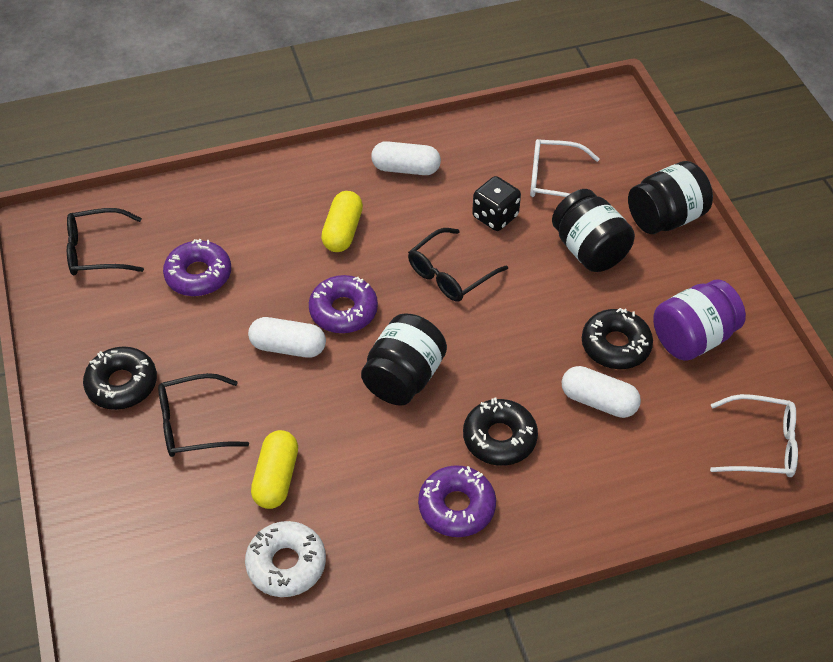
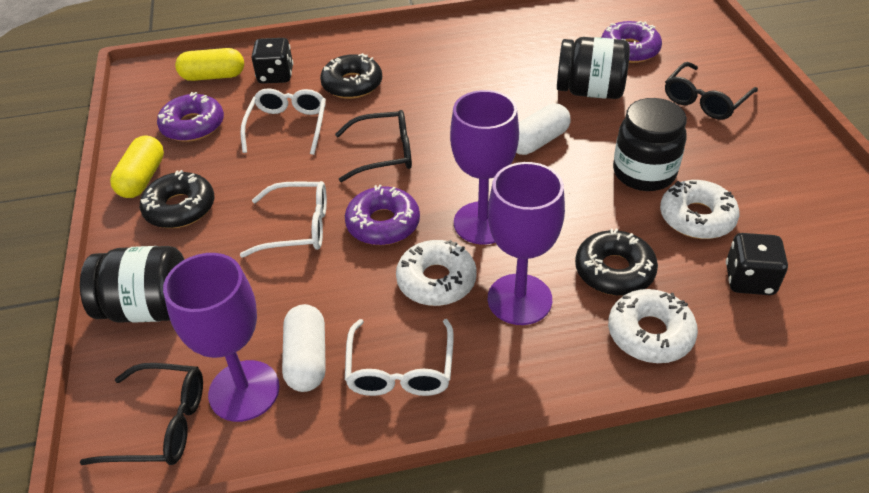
black dice: 1 -> 2
purple goblet: 0 -> 3
purple jar: 1 -> 0
white capsule: 3 -> 2
white donut: 1 -> 3
white glasses: 2 -> 3

